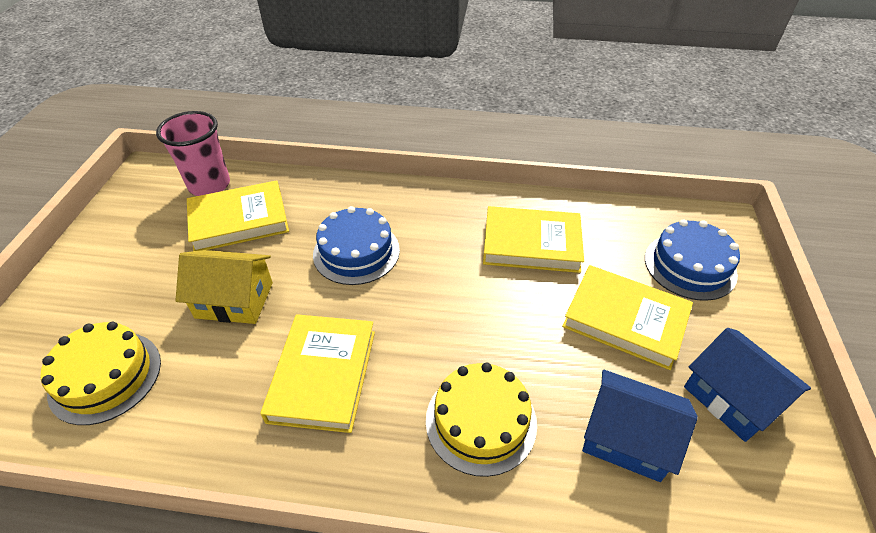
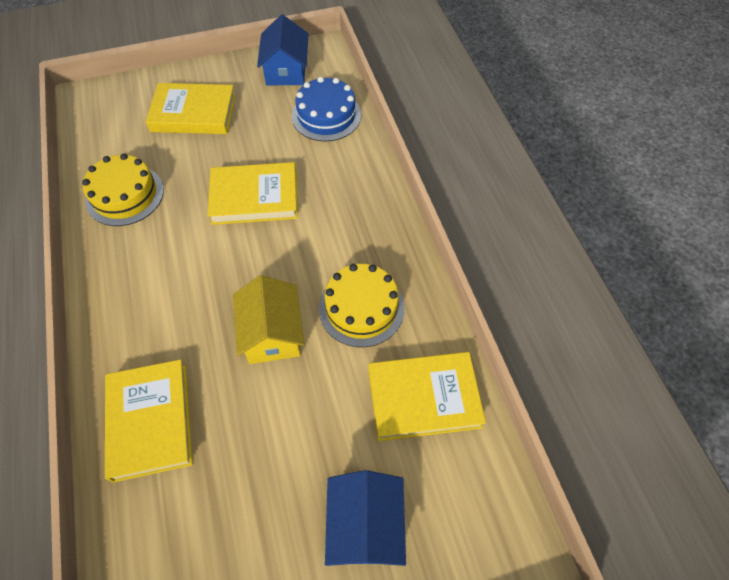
blue cake: 2 -> 1
pink cup: 1 -> 0

